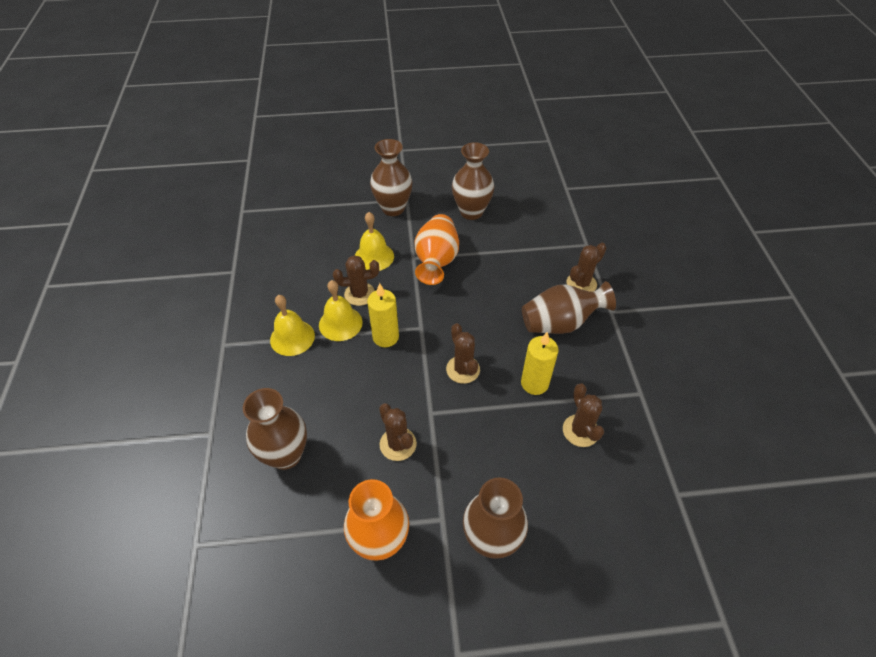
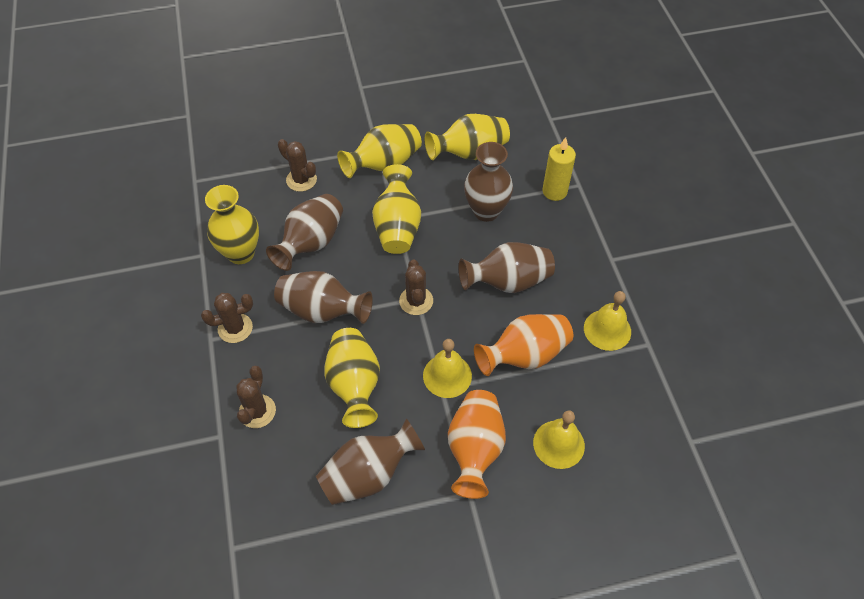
brown cactus: 5 -> 4
yellow candle: 2 -> 1
yellow vase: 0 -> 5

